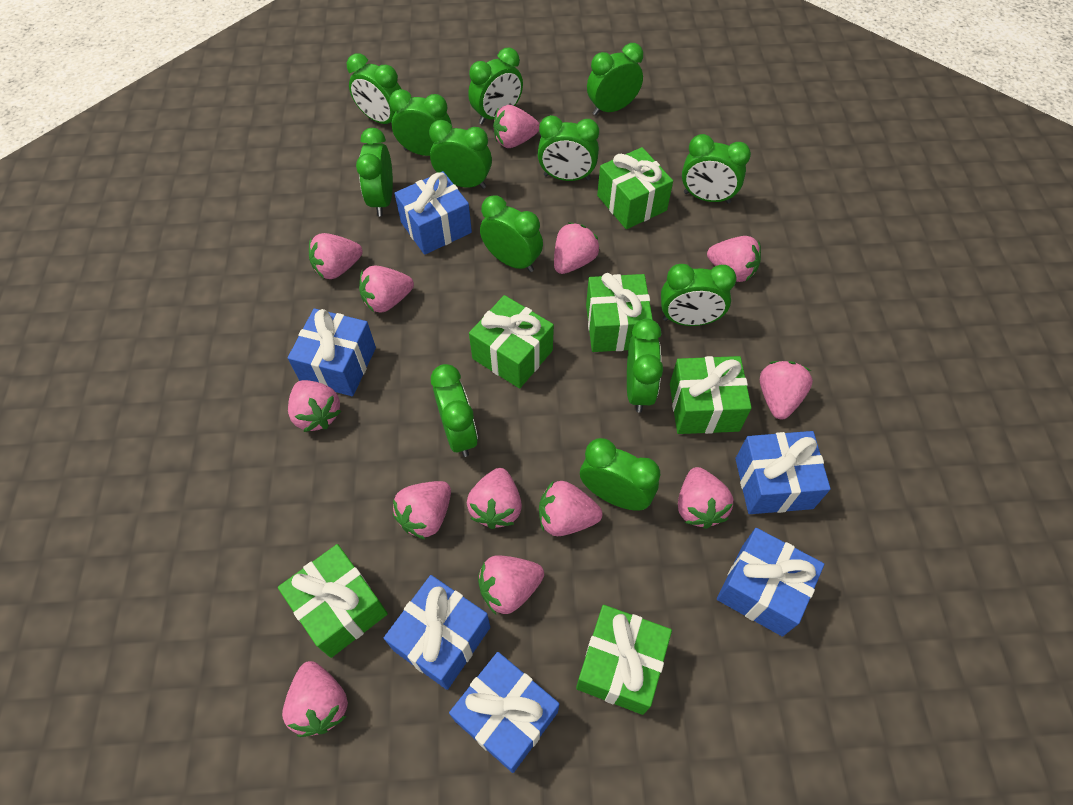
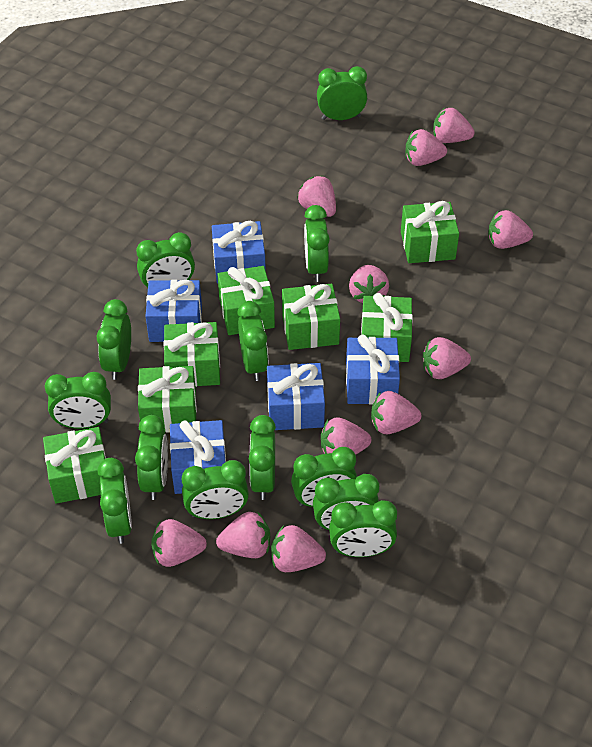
blue gift: 6 -> 5
green gift: 6 -> 7
pink strawberry: 13 -> 11

